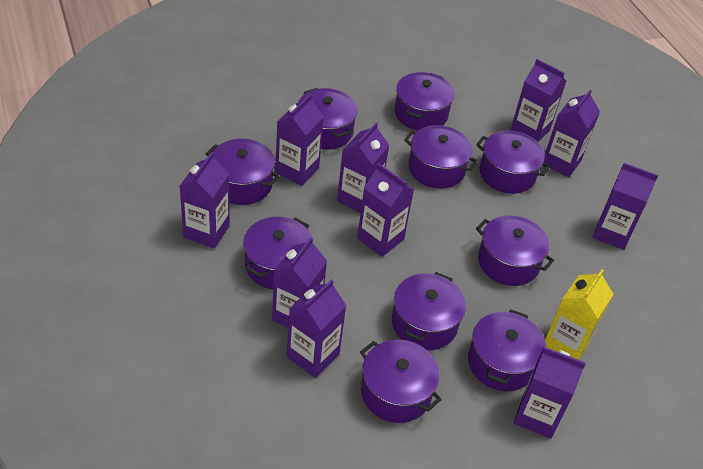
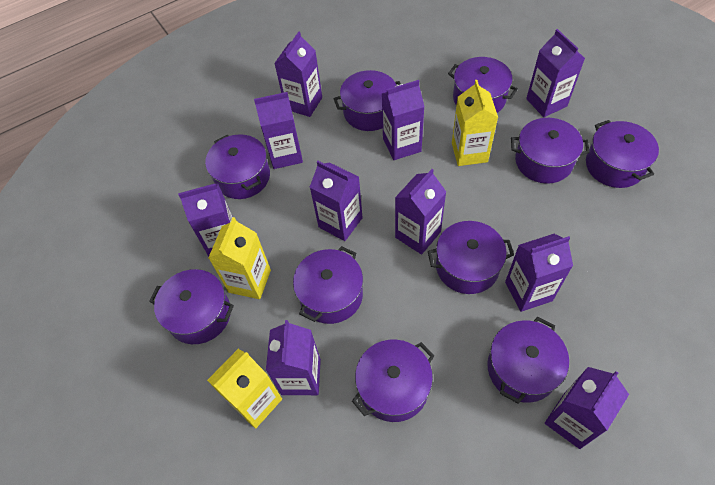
yellow carton: 1 -> 3

